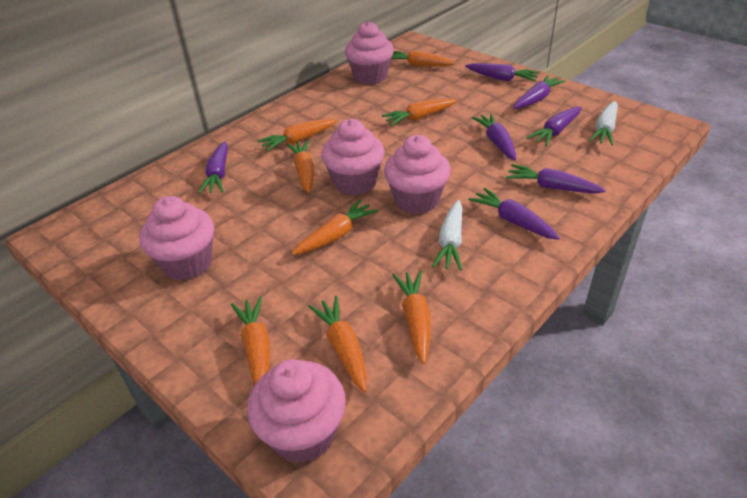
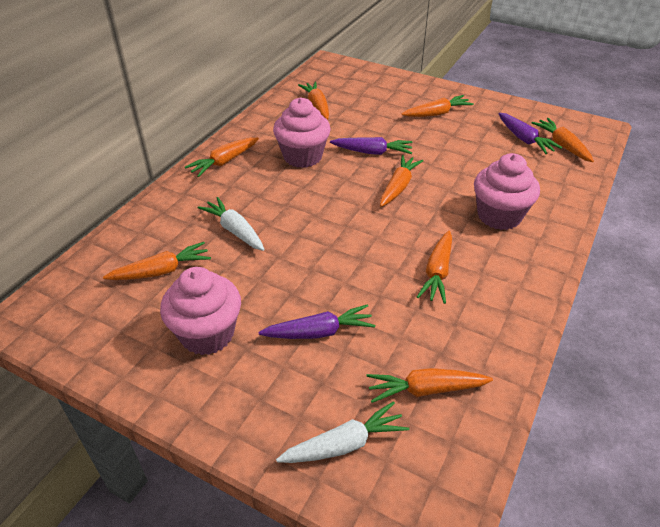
pink cupcake: 5 -> 3
purple carrot: 7 -> 3

